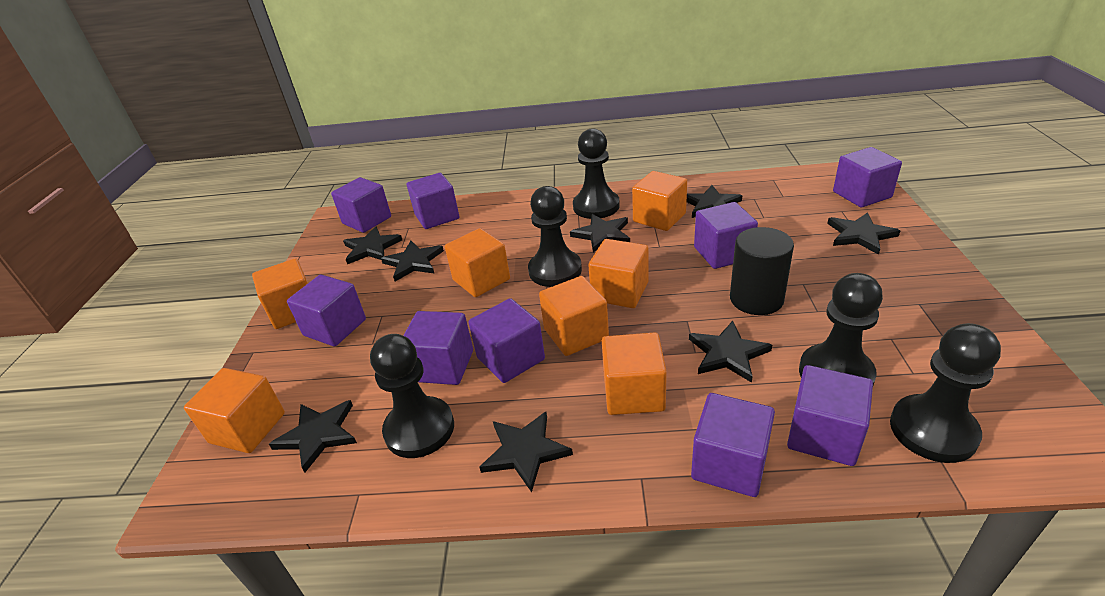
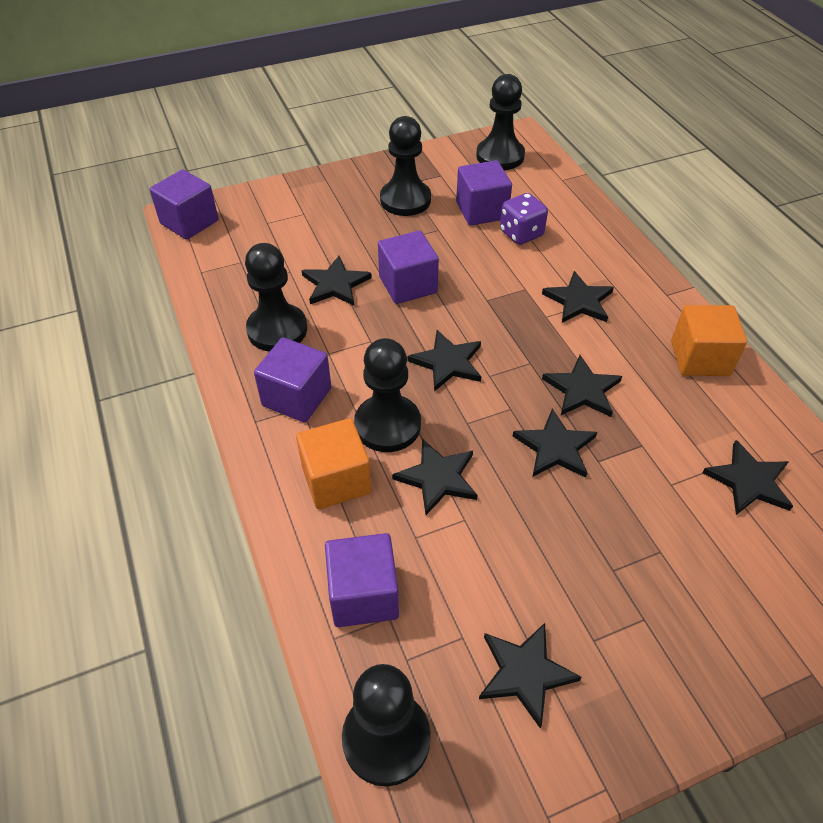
black cylinder: 1 -> 0
orange cube: 7 -> 2
purple cube: 9 -> 5
purple dice: 0 -> 1

